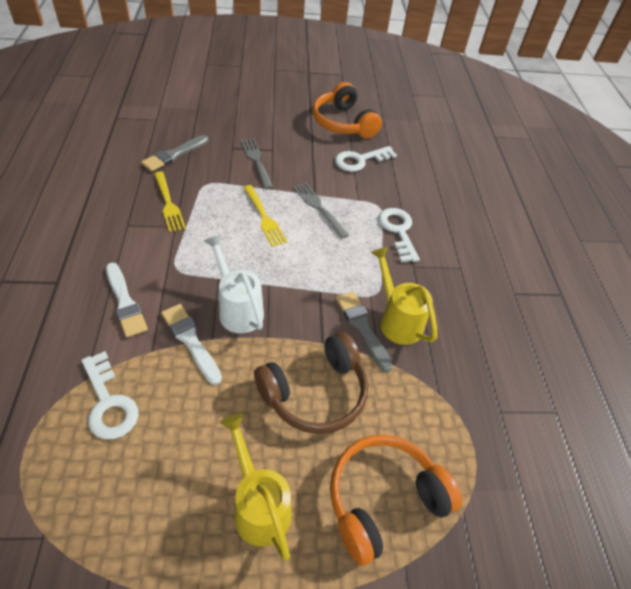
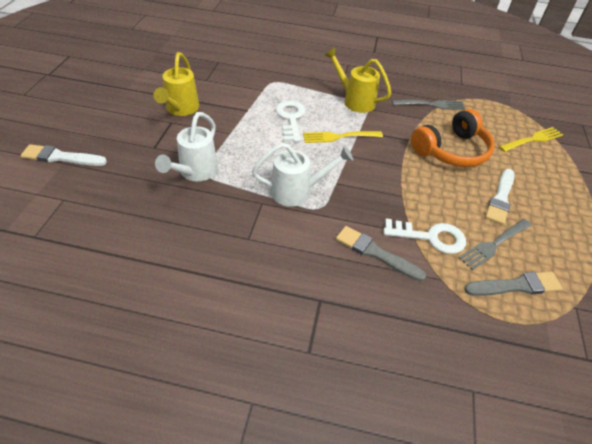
brown headphones: 1 -> 0
orange headphones: 2 -> 1
white key: 3 -> 2
white watering can: 1 -> 2

